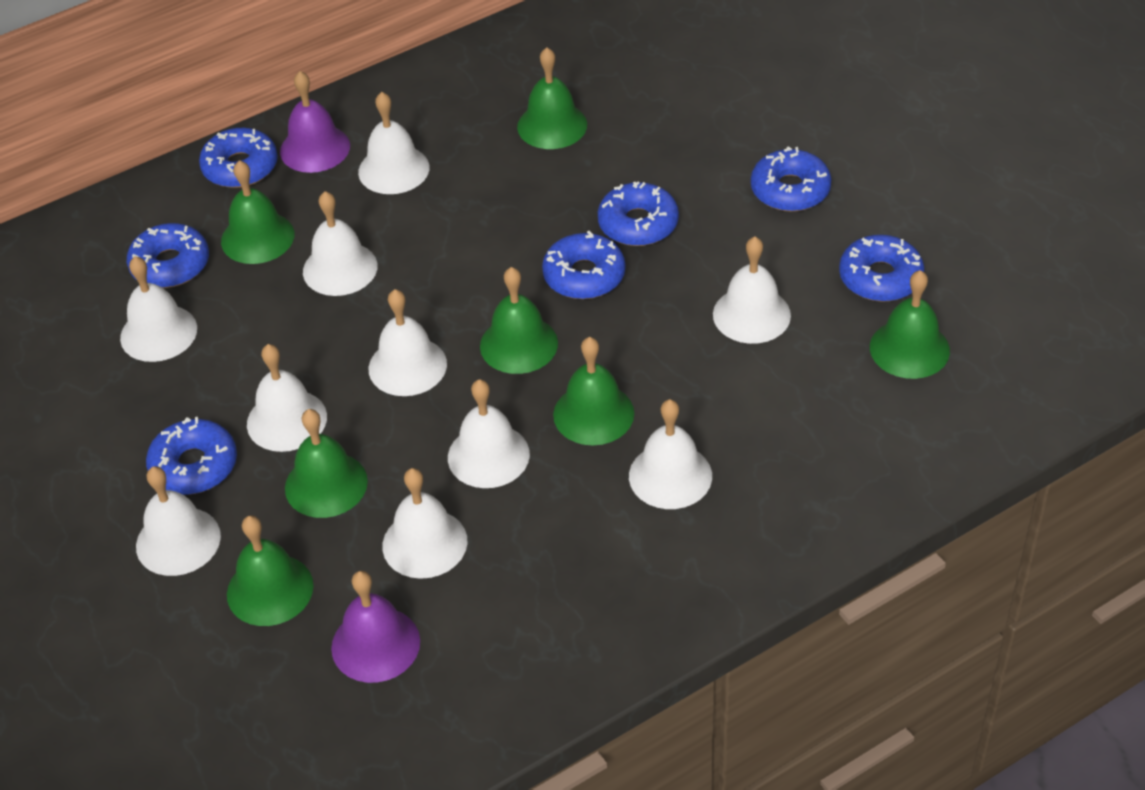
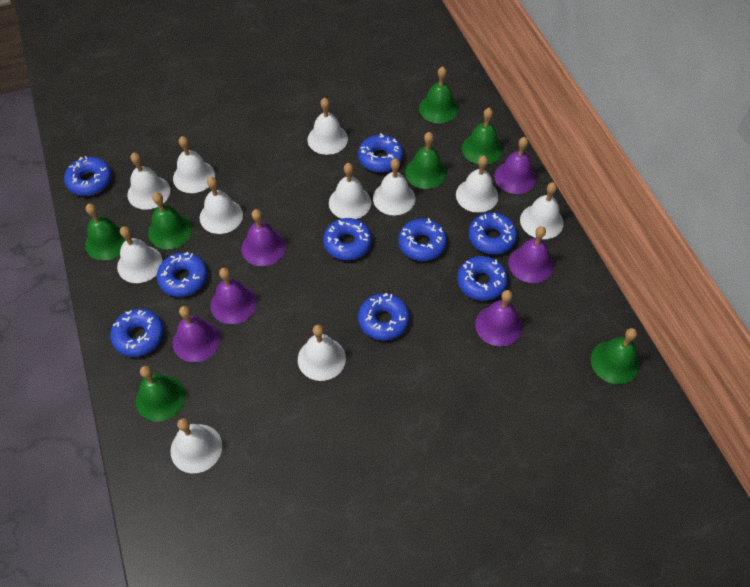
blue donut: 7 -> 9
purple bell: 2 -> 6
white bell: 10 -> 11

